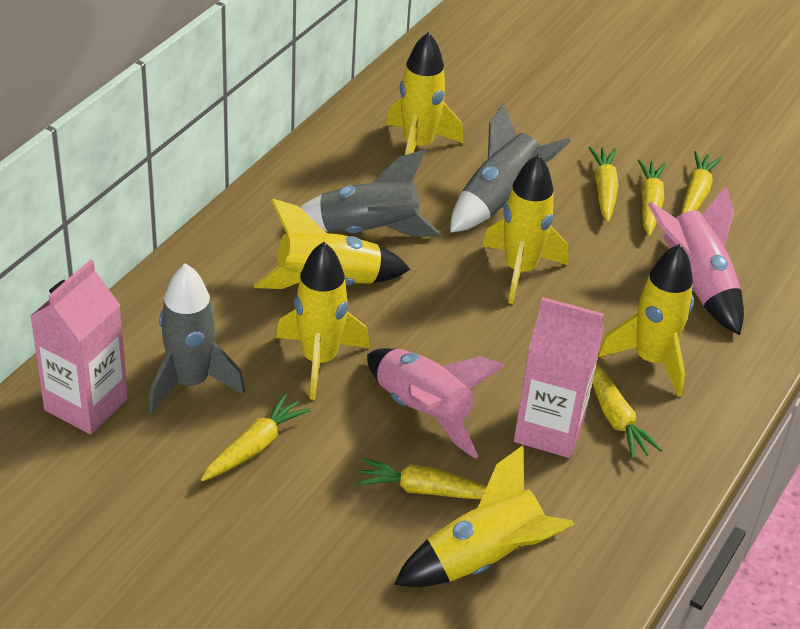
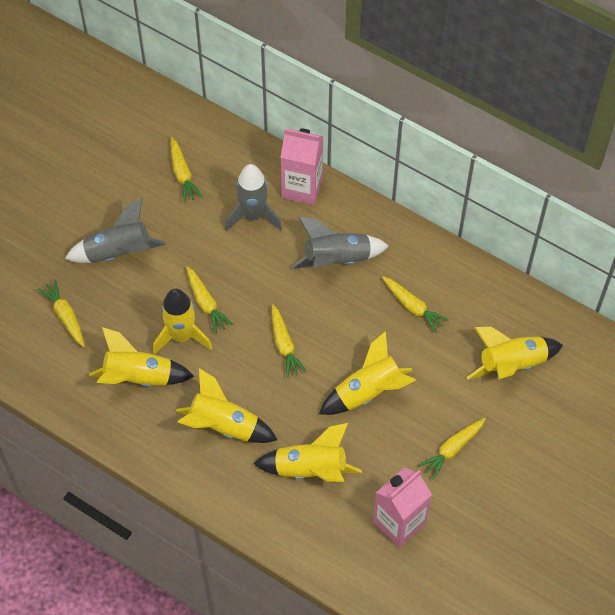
pink rocket: 2 -> 0

